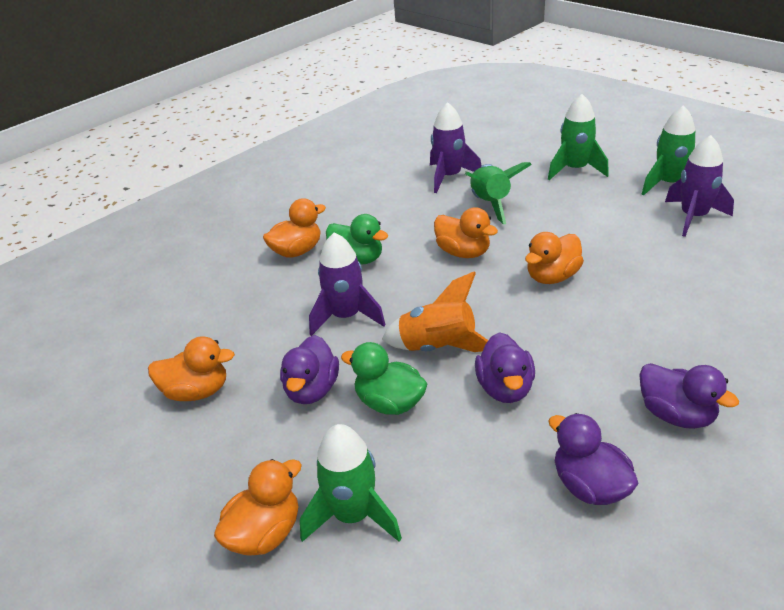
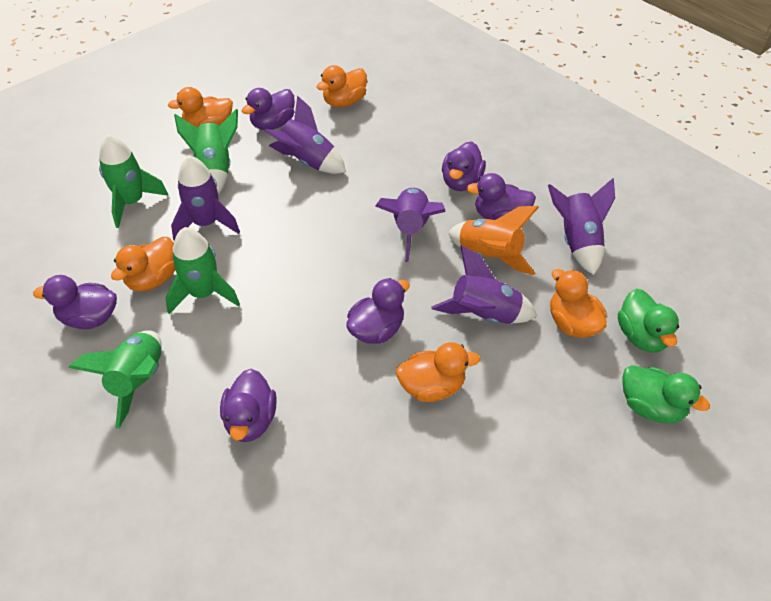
purple duck: 4 -> 6
purple rocket: 3 -> 5

